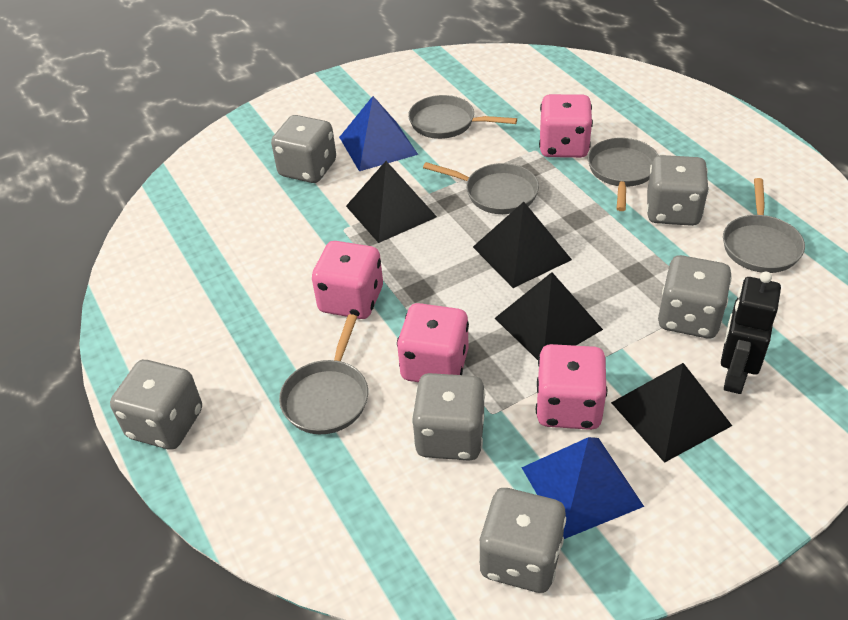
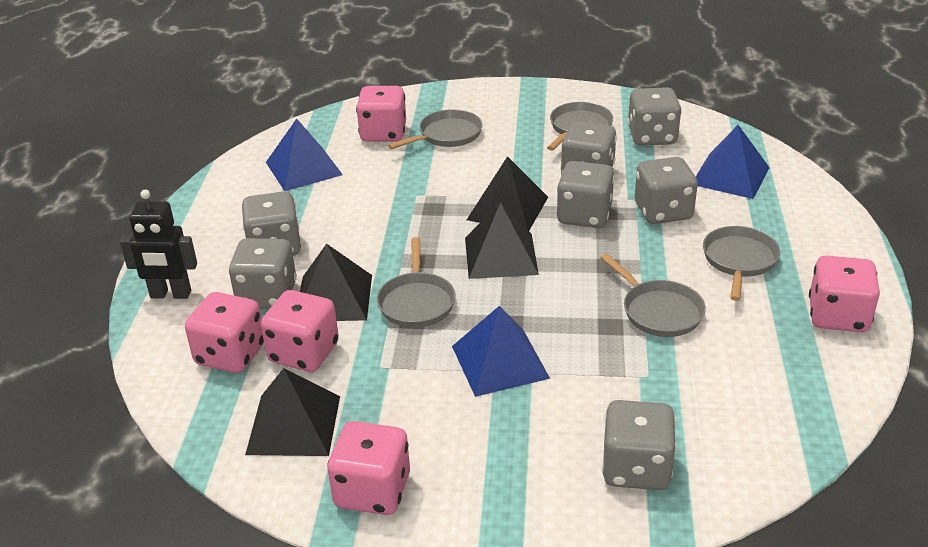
blue pyramid: 2 -> 3
grey dice: 6 -> 7
pink dice: 4 -> 5

